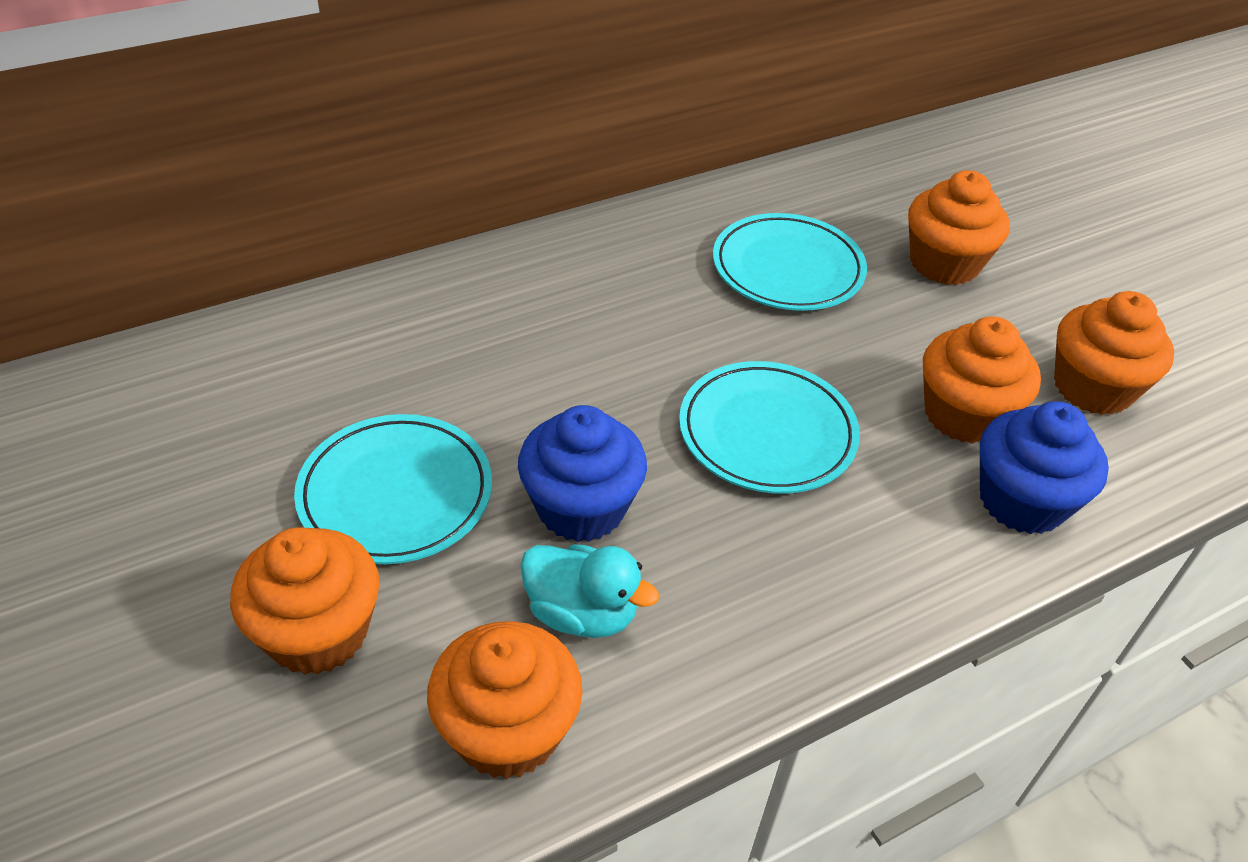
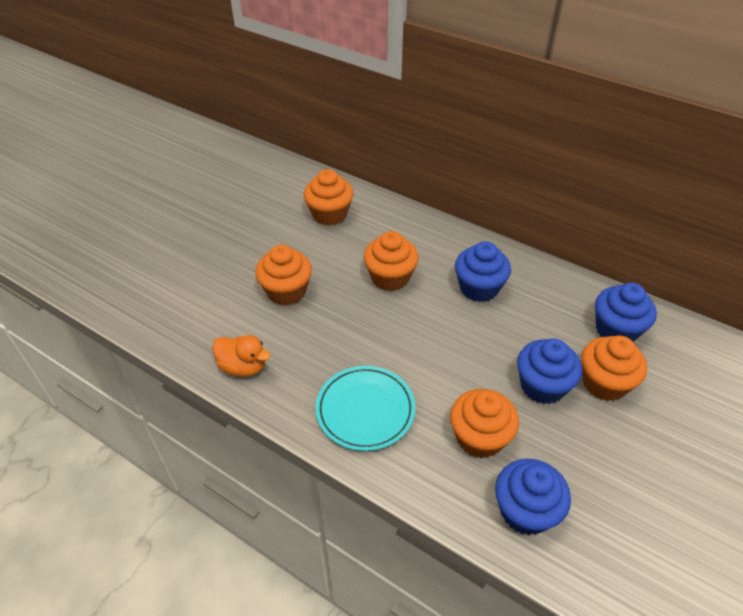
blue cupcake: 2 -> 4
orange duck: 0 -> 1
turquoise duck: 1 -> 0
turquoise plate: 3 -> 1

